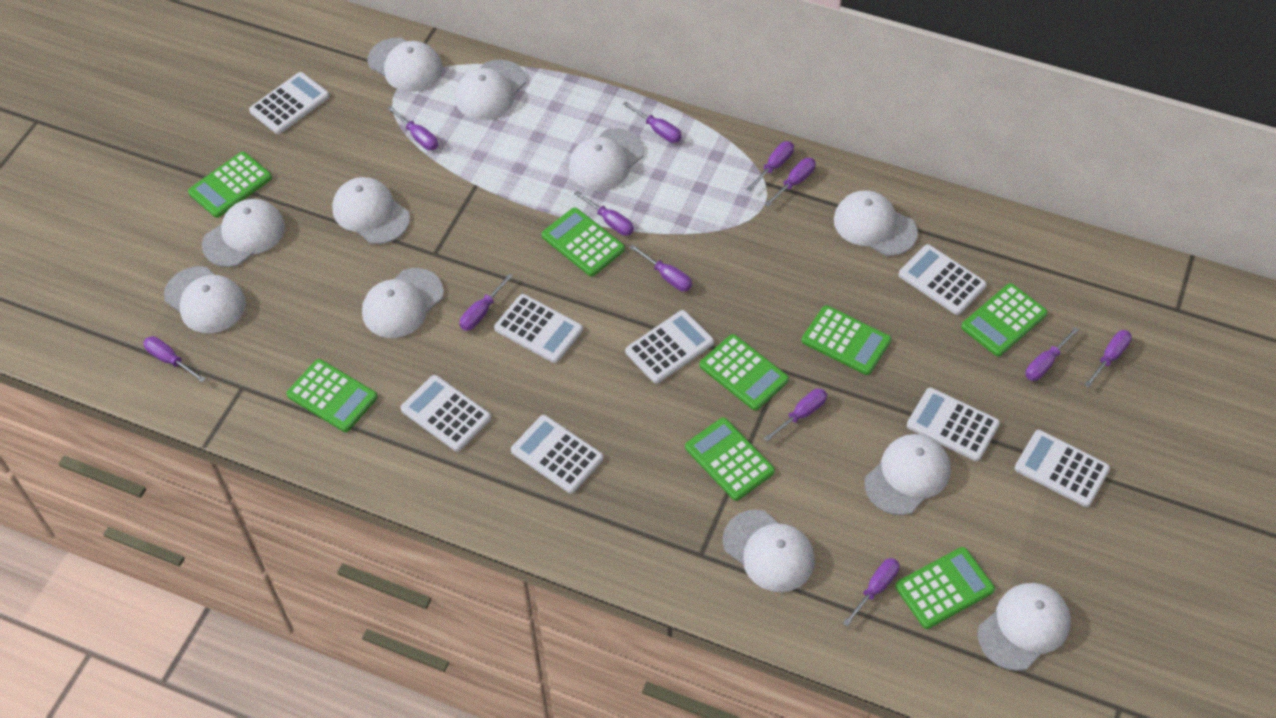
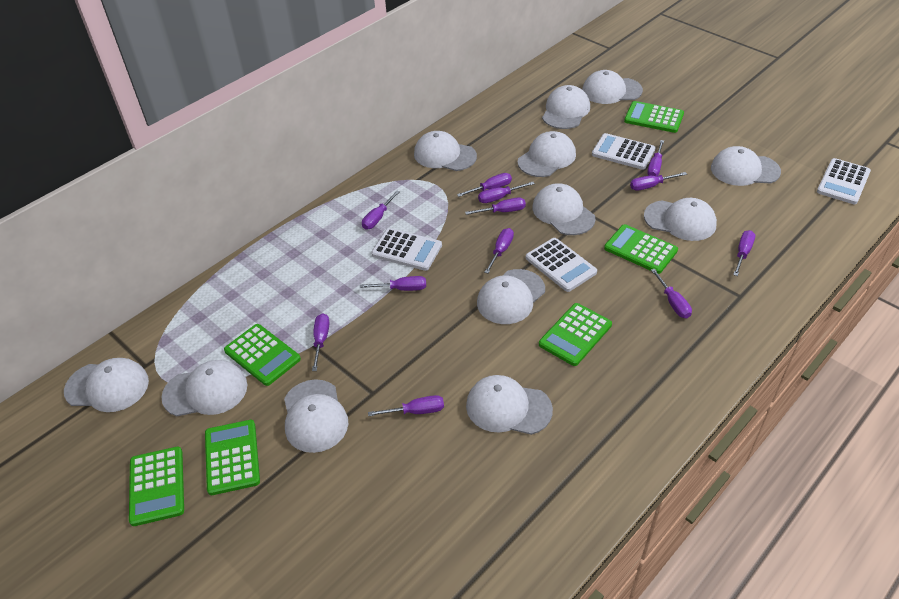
green calculator: 8 -> 6
white calculator: 8 -> 4
white cap: 11 -> 12

